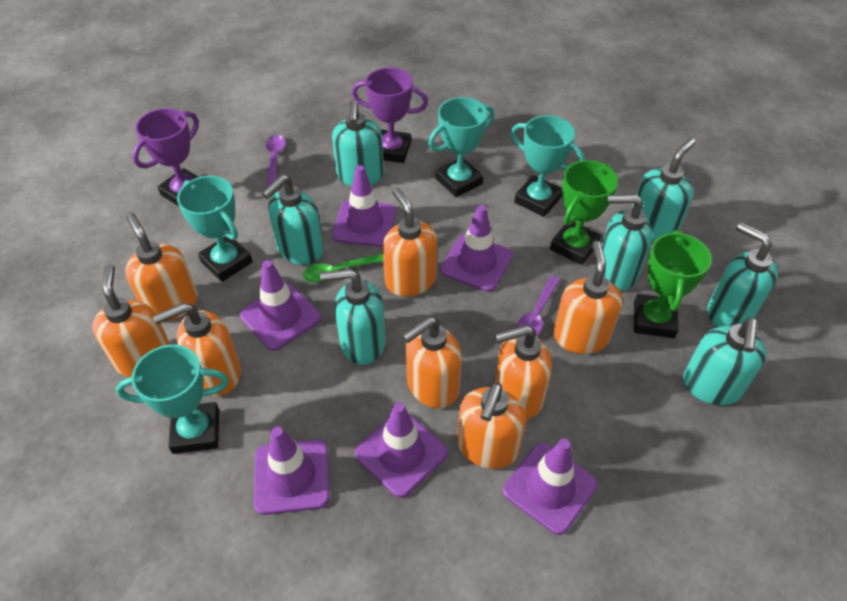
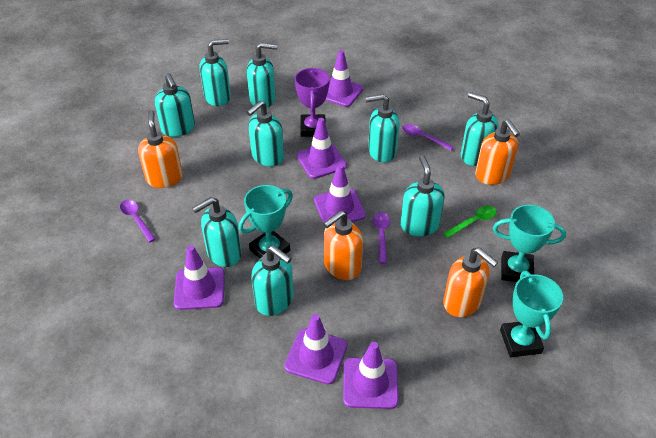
green trophy: 2 -> 0
orange soap dispenser: 8 -> 4
purple spoon: 2 -> 3
purple trophy: 2 -> 1
turquoise soap dispenser: 7 -> 9
turquoise trophy: 4 -> 3

